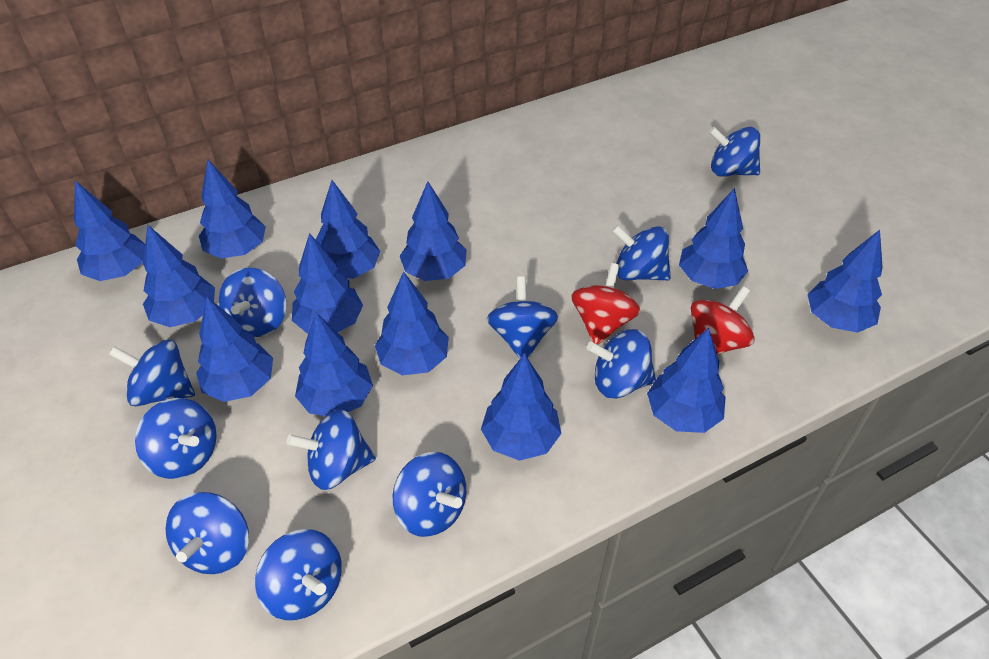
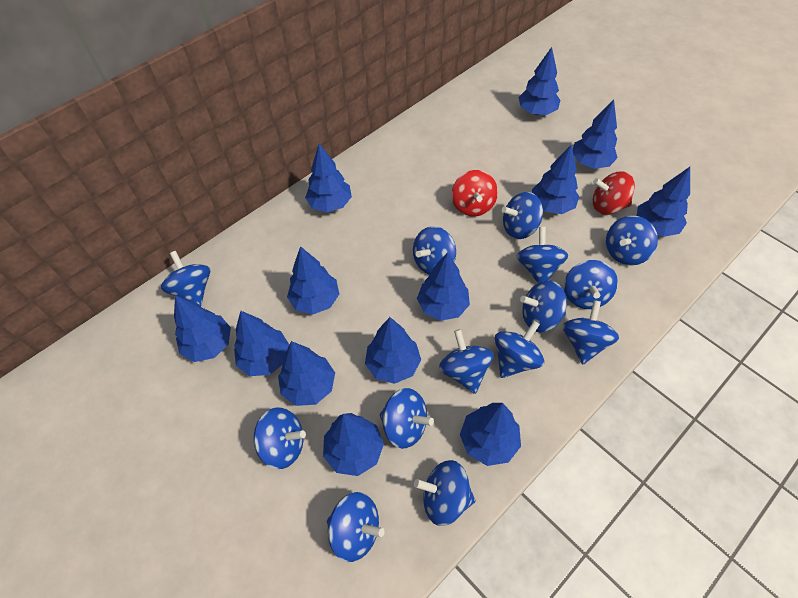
blue spinning top: 11 -> 14

